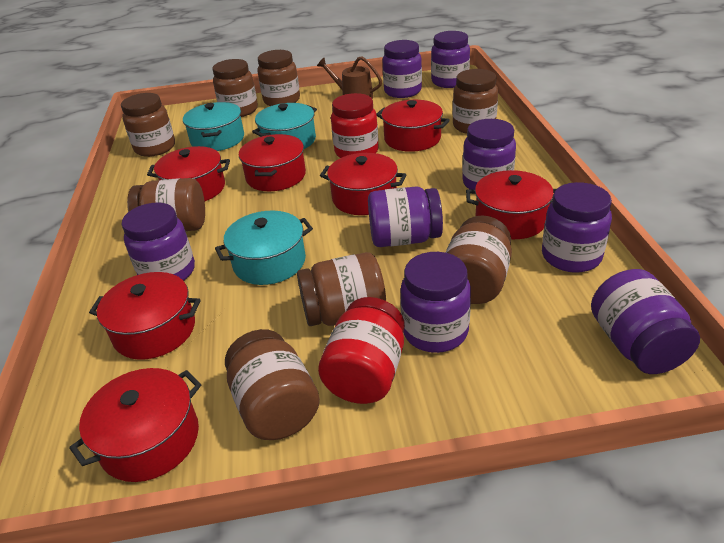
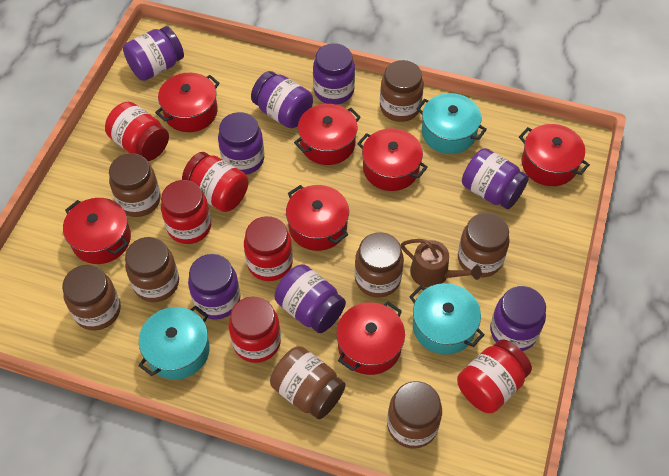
red jar: 2 -> 6

